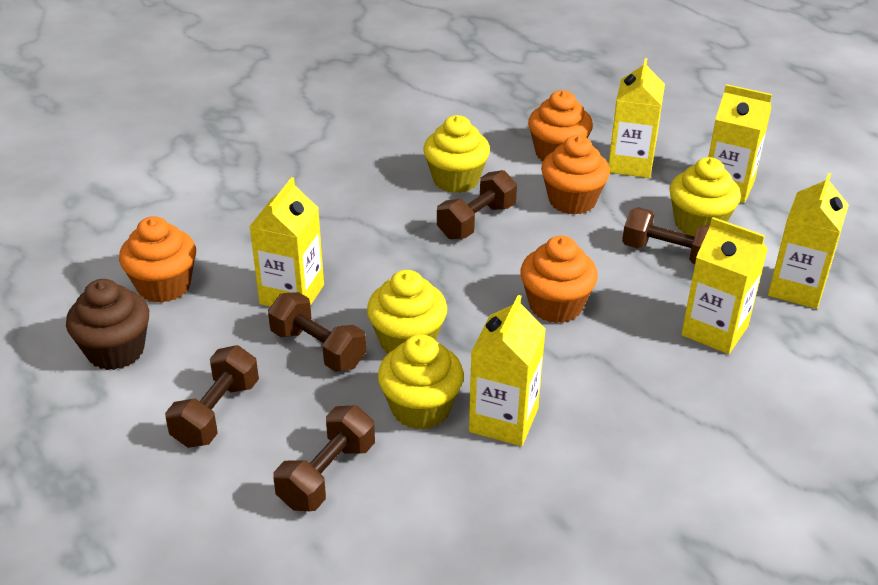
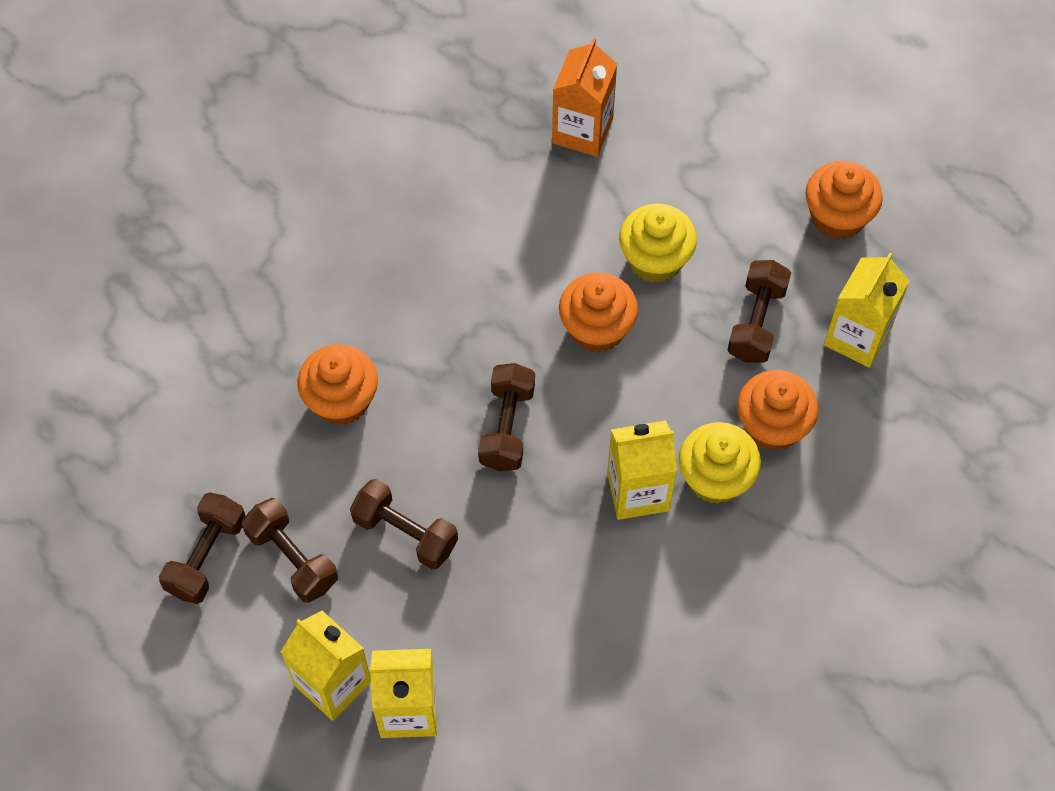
brown cupcake: 1 -> 0
orange carton: 0 -> 1
yellow carton: 6 -> 4
yellow cupcake: 4 -> 2

